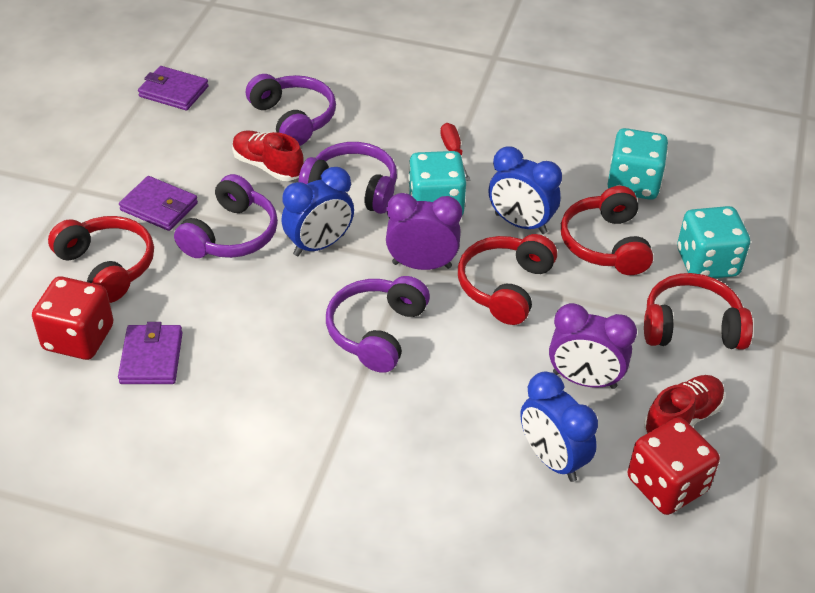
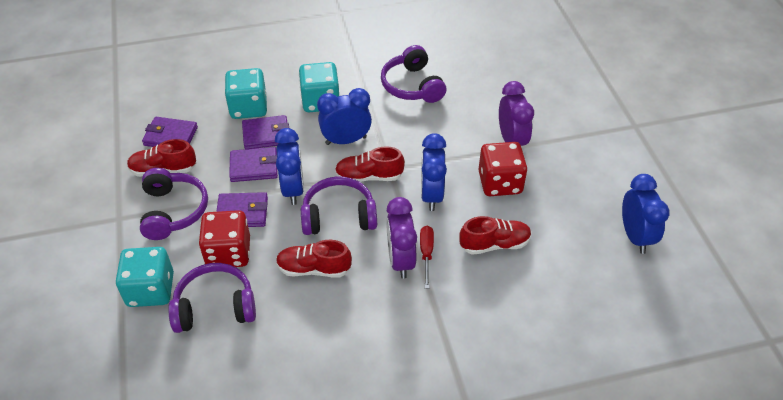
blue clock: 3 -> 4
purple wallet: 3 -> 4
red headphones: 4 -> 0
red shoe: 2 -> 4

